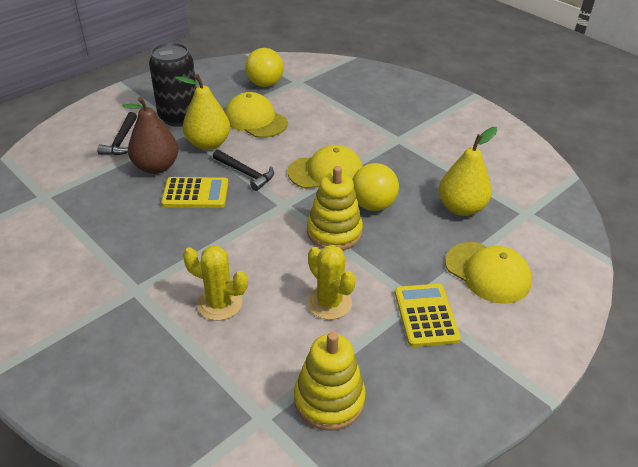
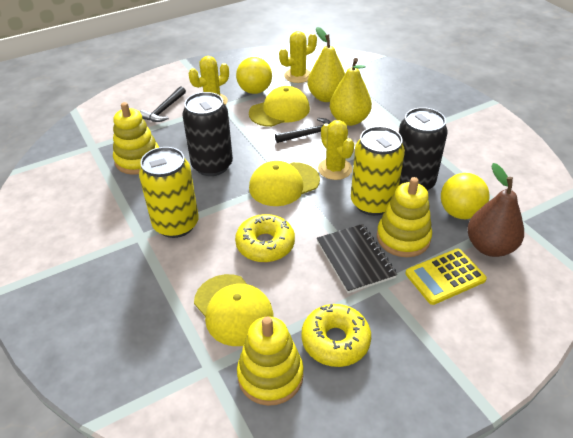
black can: 1 -> 2
black notebook: 0 -> 1
yellow cactus: 2 -> 3
yellow calculator: 2 -> 1
yellow can: 0 -> 2
yellow donut: 0 -> 2
yellow stacking toy: 2 -> 3

